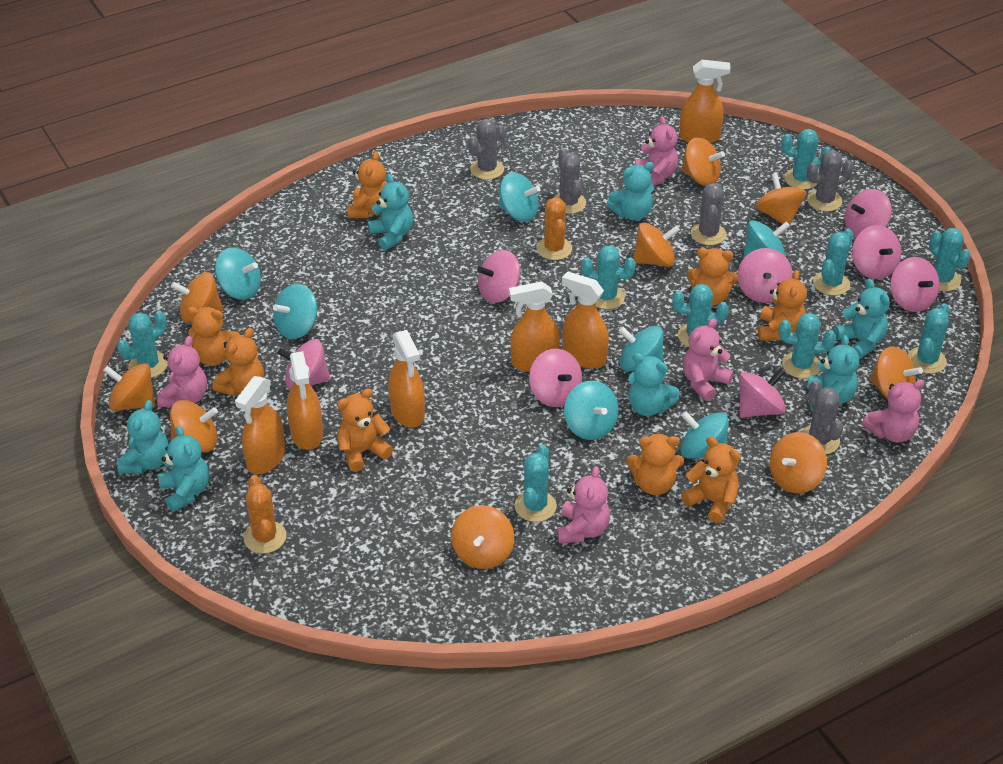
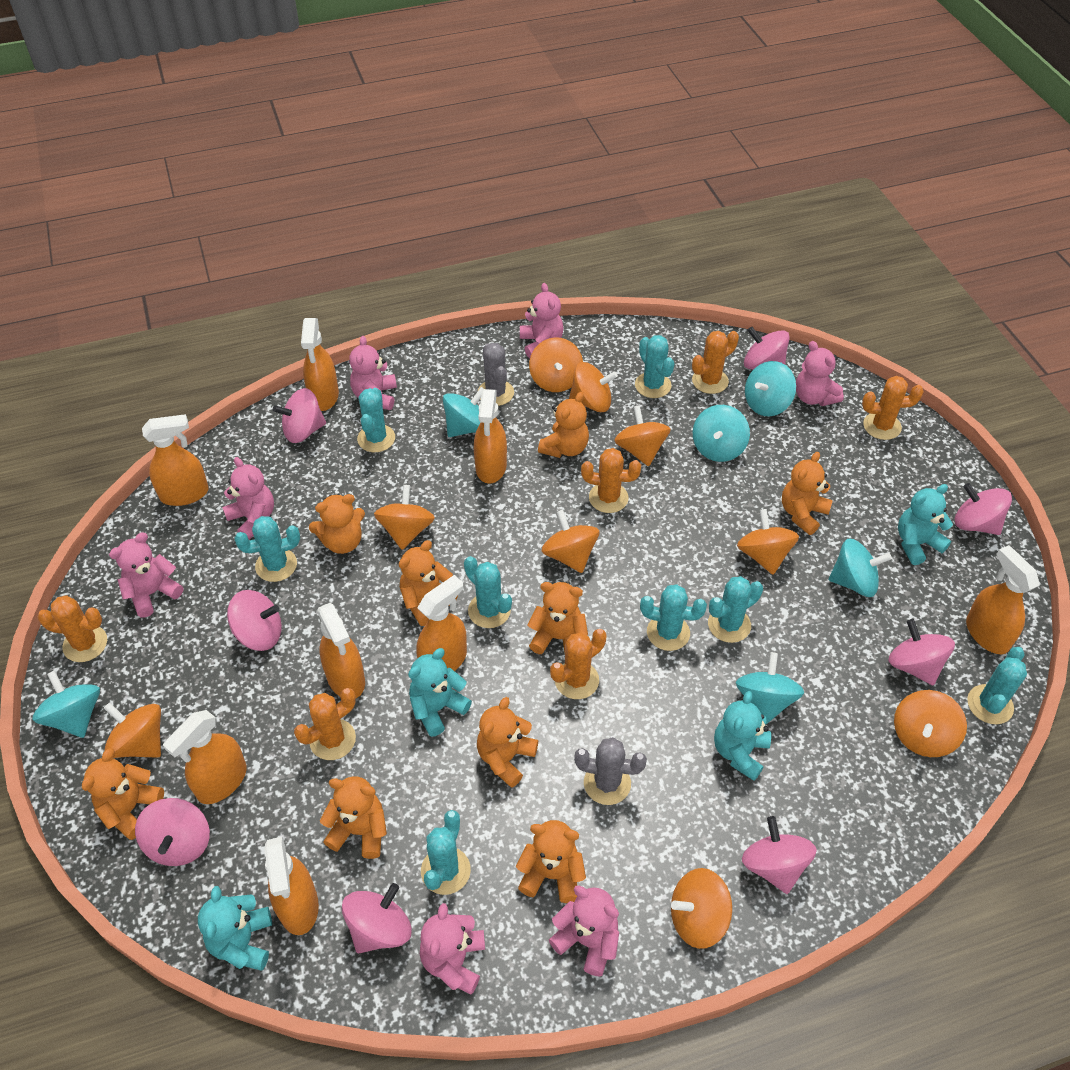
grey cactus: 5 -> 2
orange cactus: 2 -> 6
orange spray bottle: 6 -> 8
orange teddy bear: 8 -> 9
pink teddy bear: 5 -> 7
turquoise cactus: 9 -> 8
turquoise spinning top: 7 -> 6
turquoise teddy bear: 7 -> 4

